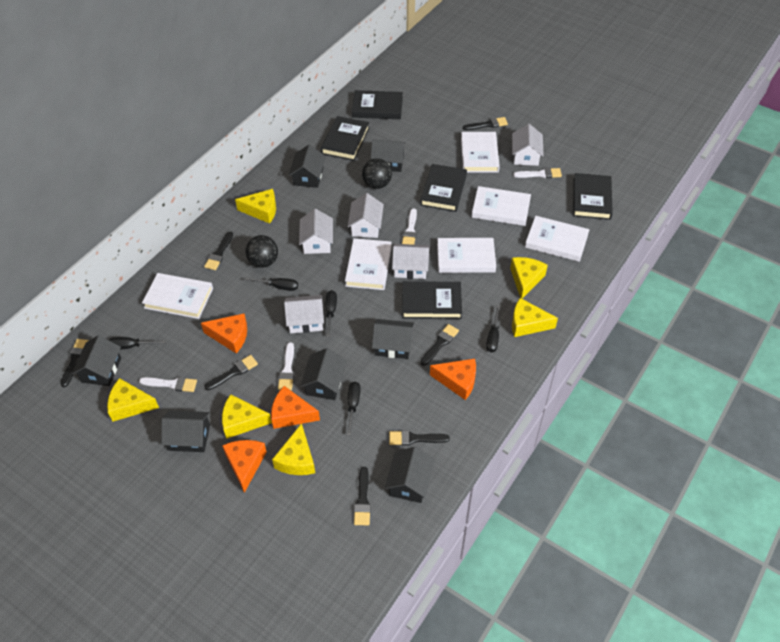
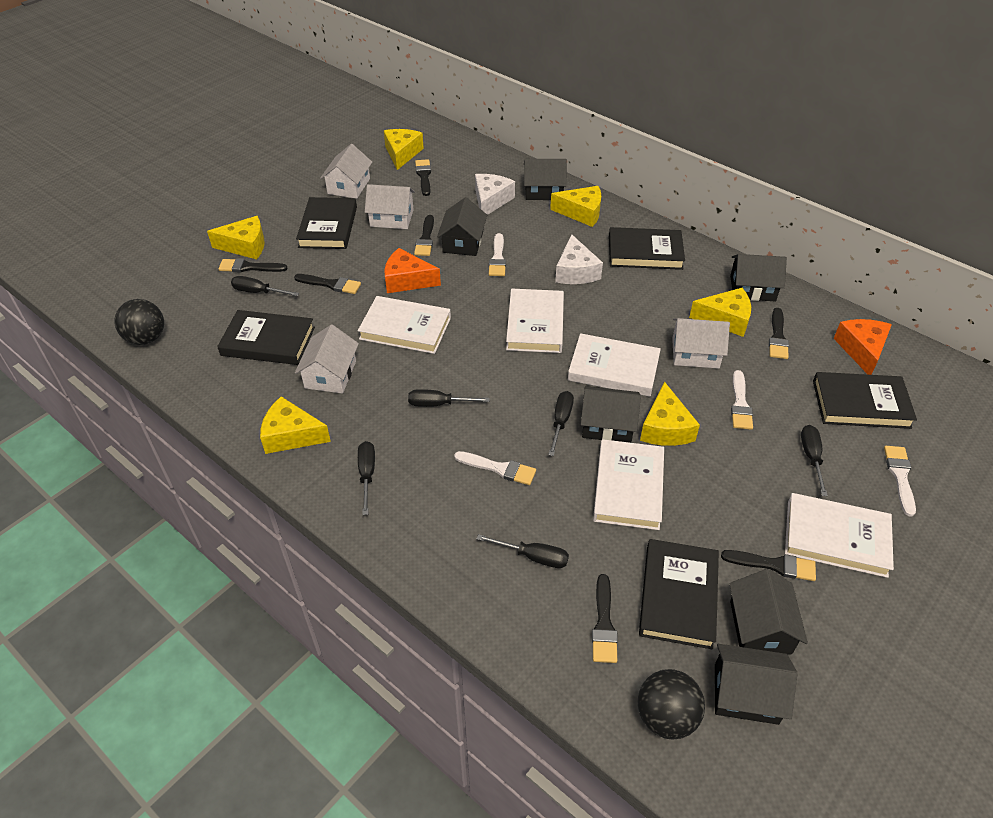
black house: 7 -> 6
black screwdriver: 5 -> 6
orange cheese: 4 -> 2
white book: 6 -> 5
white cheese: 0 -> 2
white house: 5 -> 4

